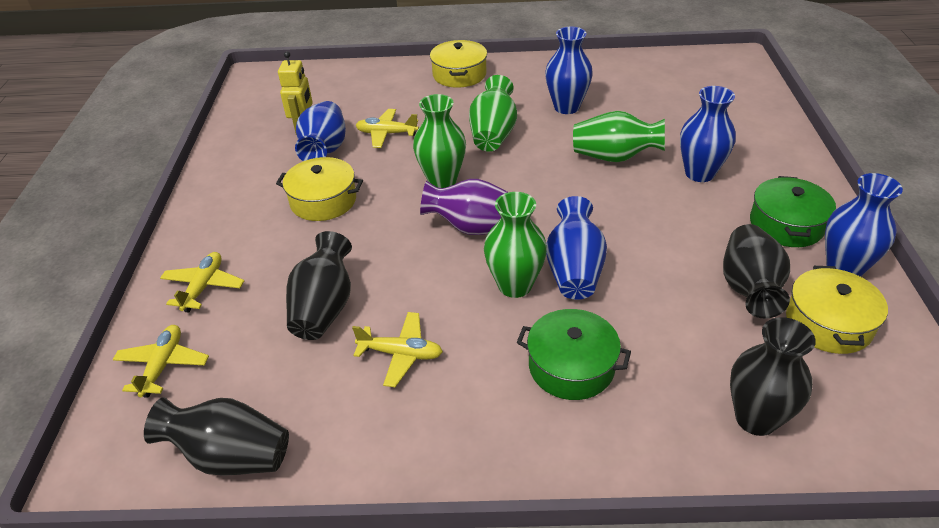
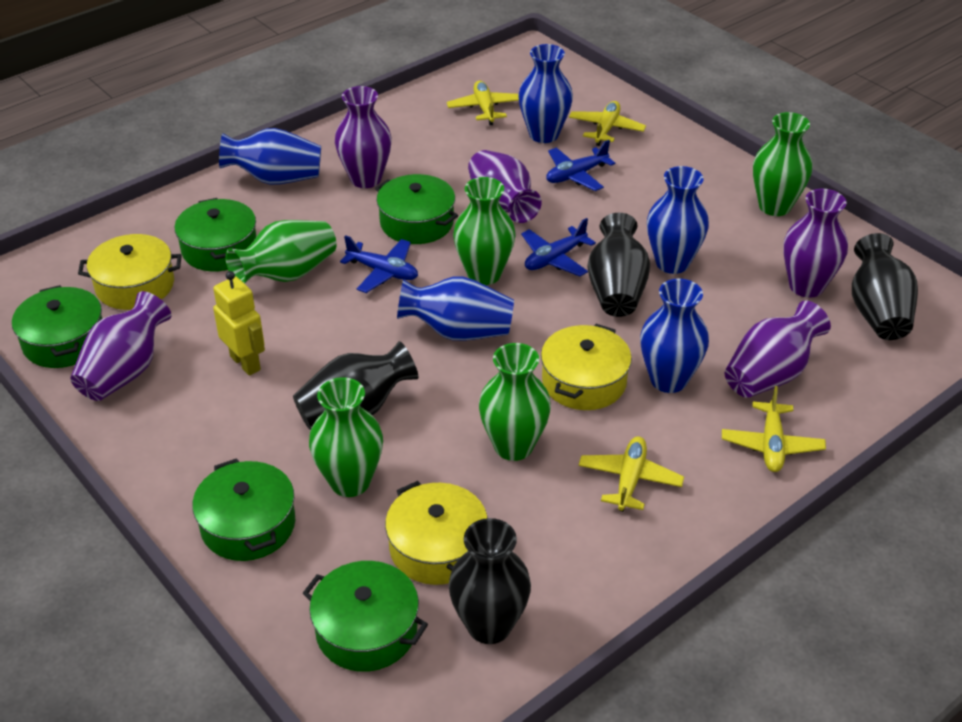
blue plane: 0 -> 3
green pot: 2 -> 5
green vase: 4 -> 5
purple vase: 1 -> 5

